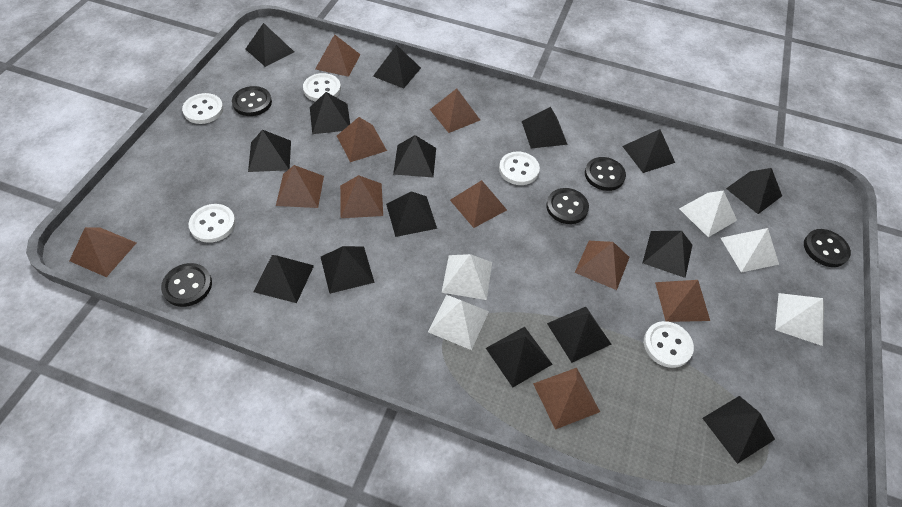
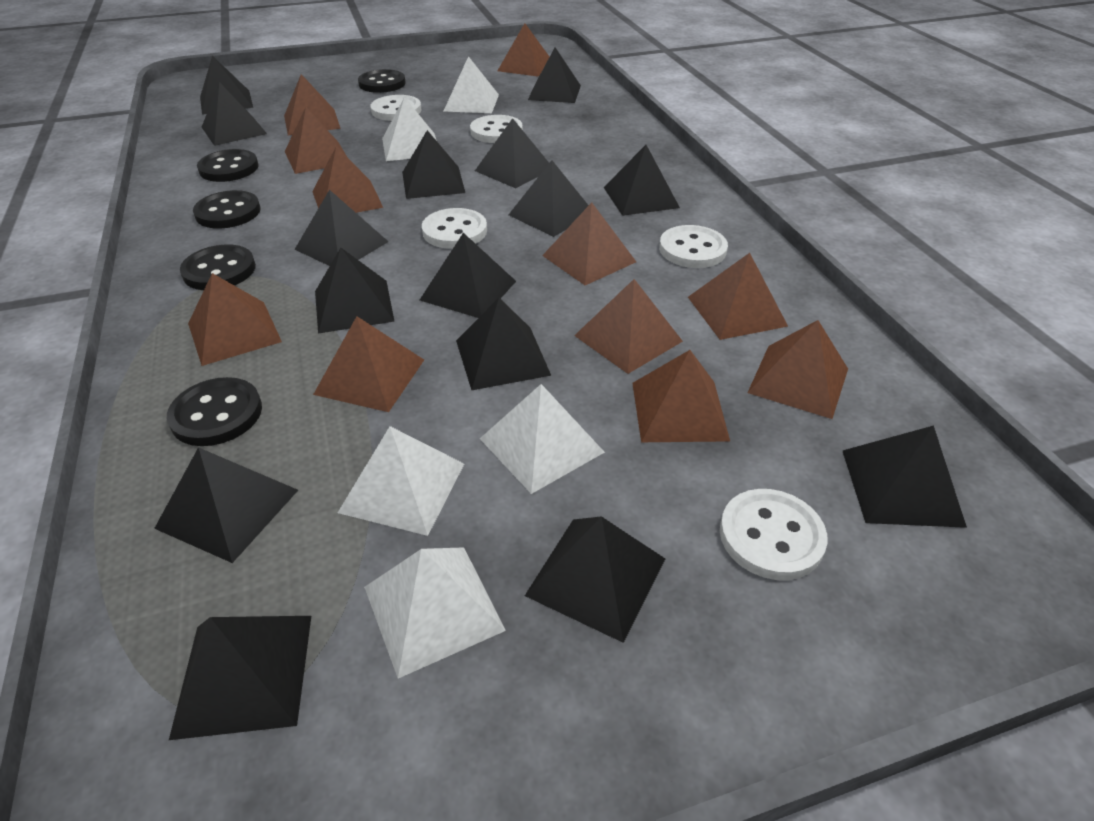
brown pyramid: 10 -> 11

